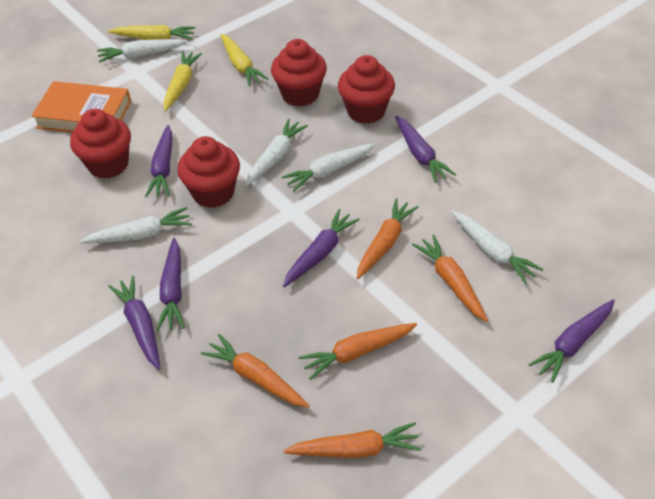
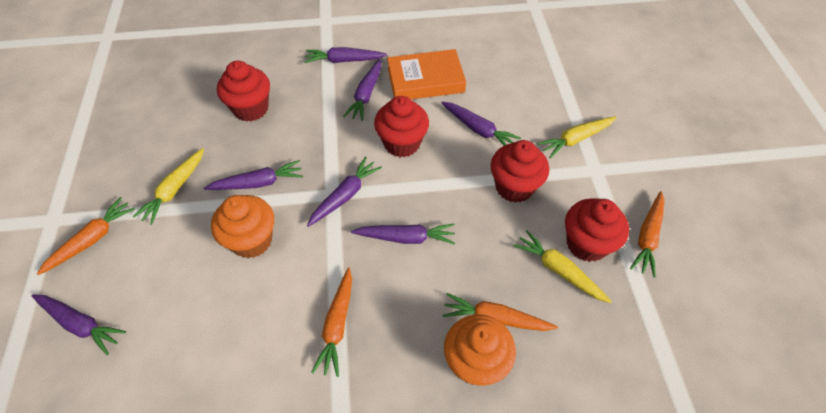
orange carrot: 5 -> 4
orange cupcake: 0 -> 2
purple carrot: 6 -> 7
white carrot: 5 -> 0

